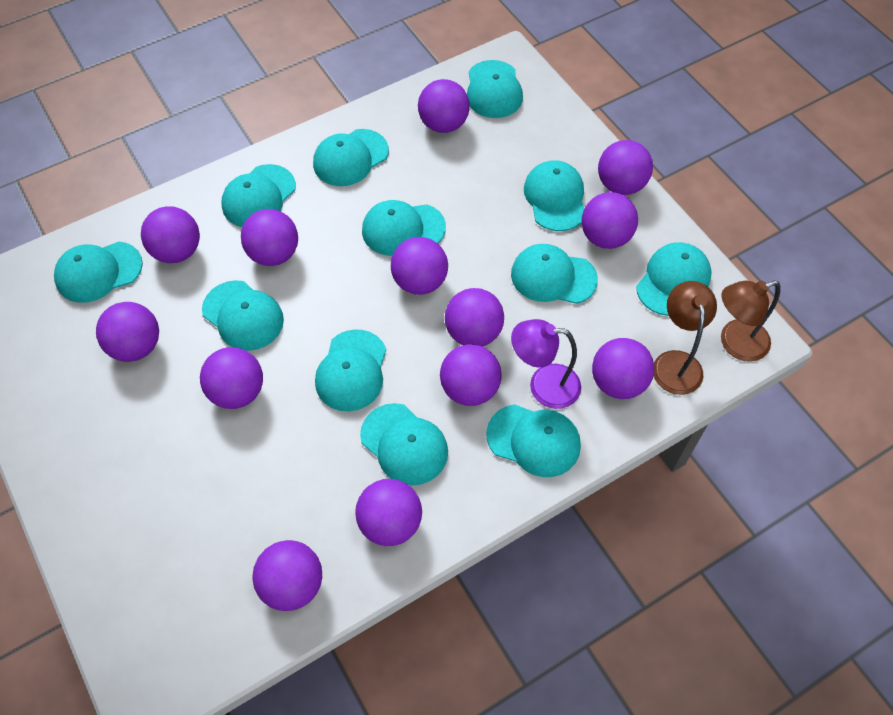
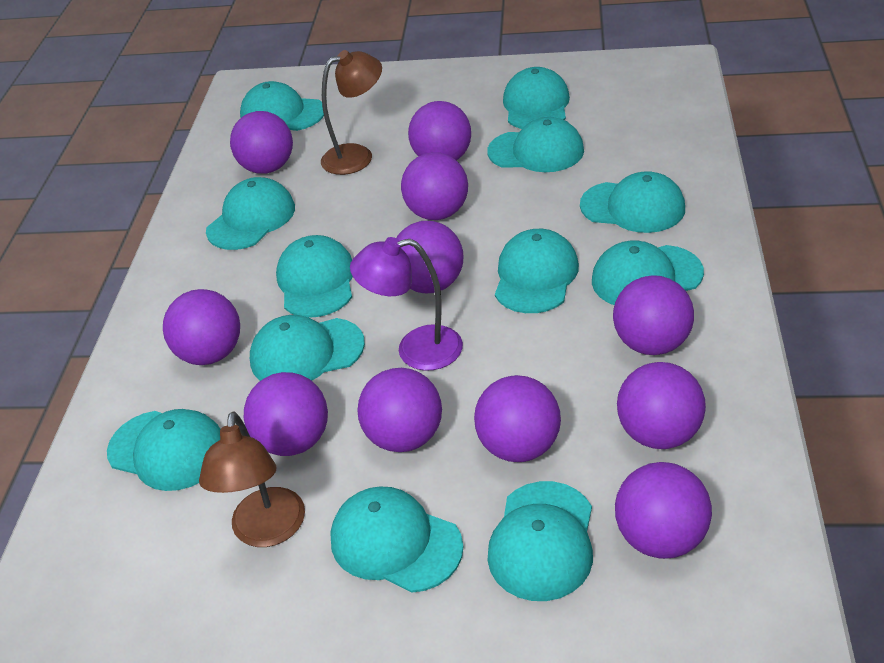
purple ball: 13 -> 11

